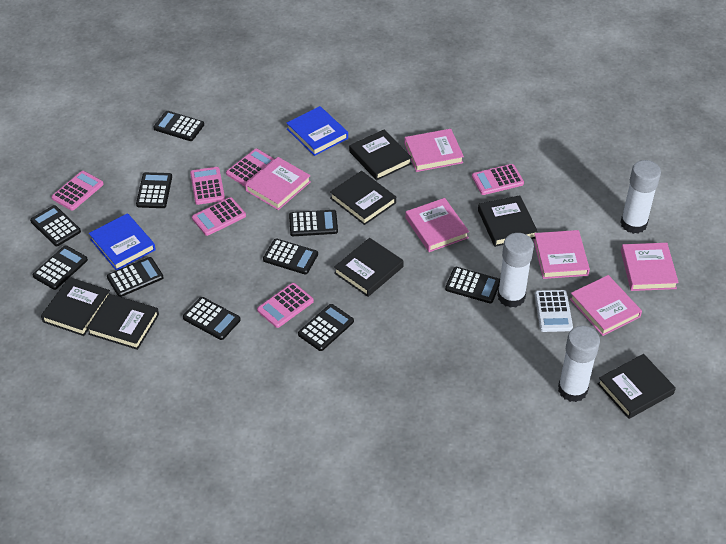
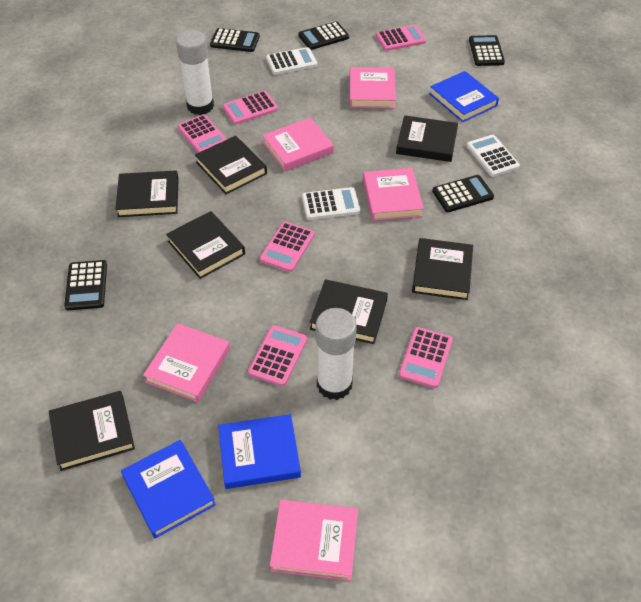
black calculator: 10 -> 5
blue book: 2 -> 3
pink book: 6 -> 5
white calculator: 1 -> 3
white glue stick: 3 -> 2

